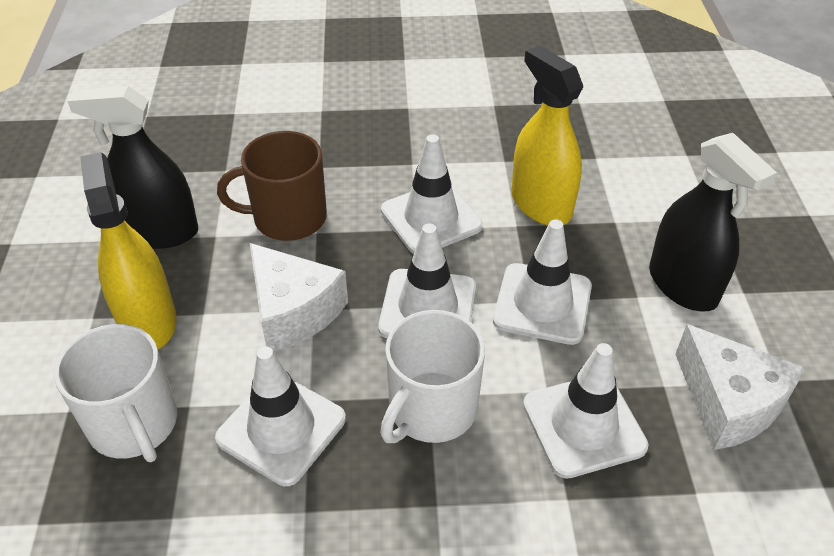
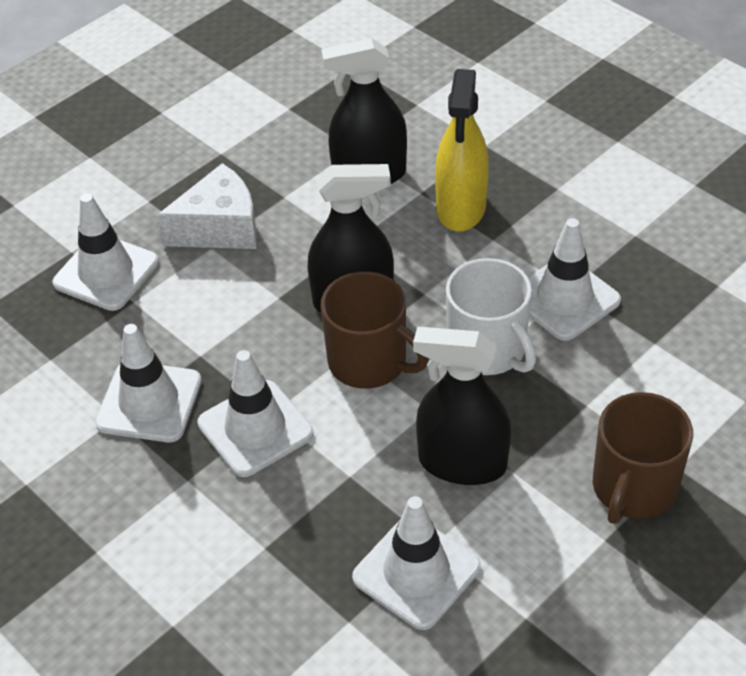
black spray bottle: 2 -> 3
brown mug: 1 -> 2
white cheese: 2 -> 1
white mug: 2 -> 1
yellow spray bottle: 2 -> 1

